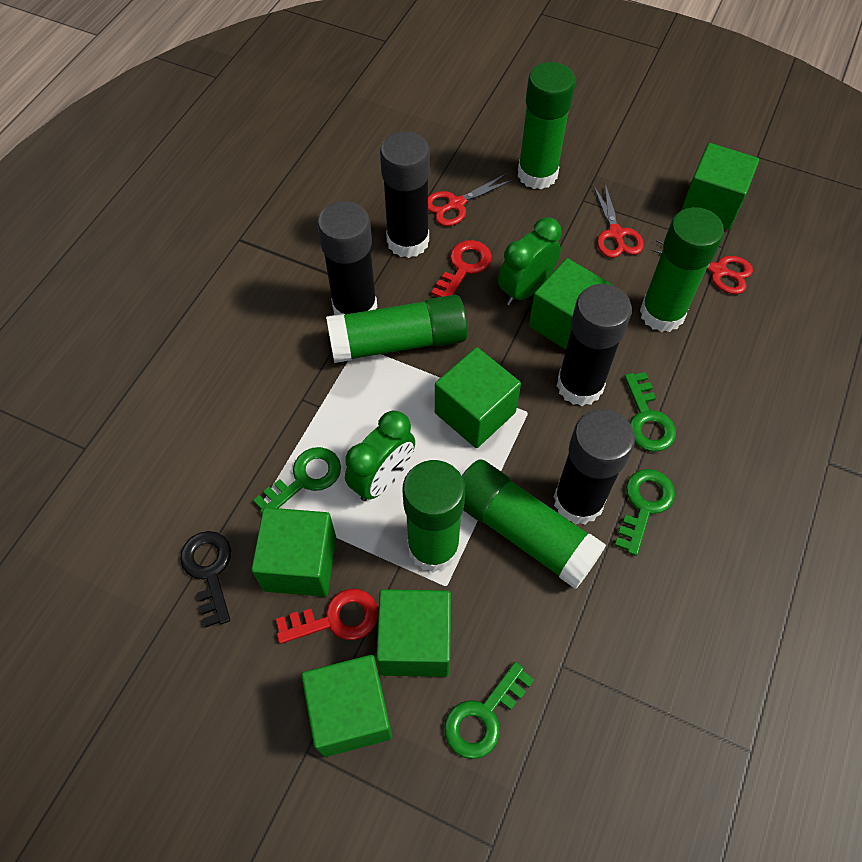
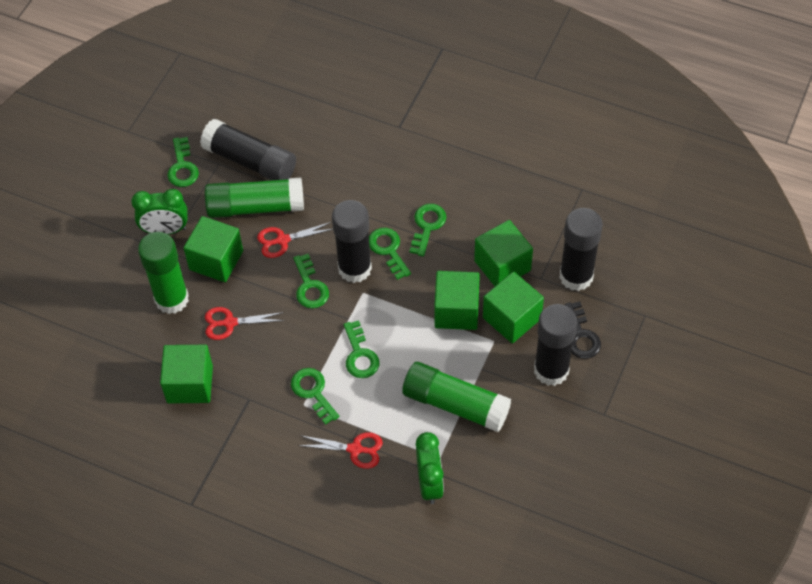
green cube: 6 -> 5
green glue stick: 5 -> 3
green key: 4 -> 6
red key: 2 -> 0

